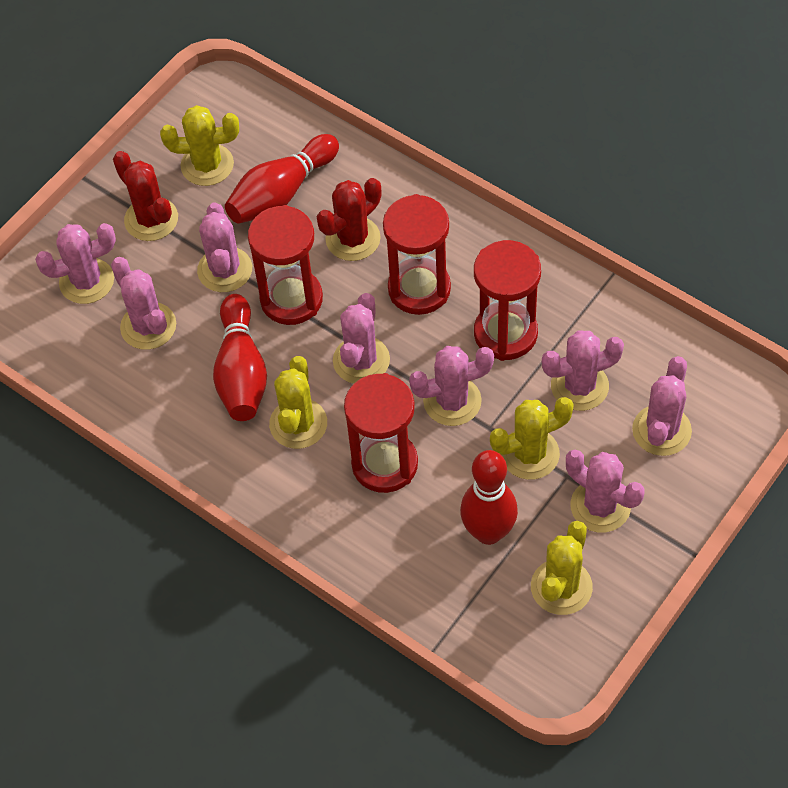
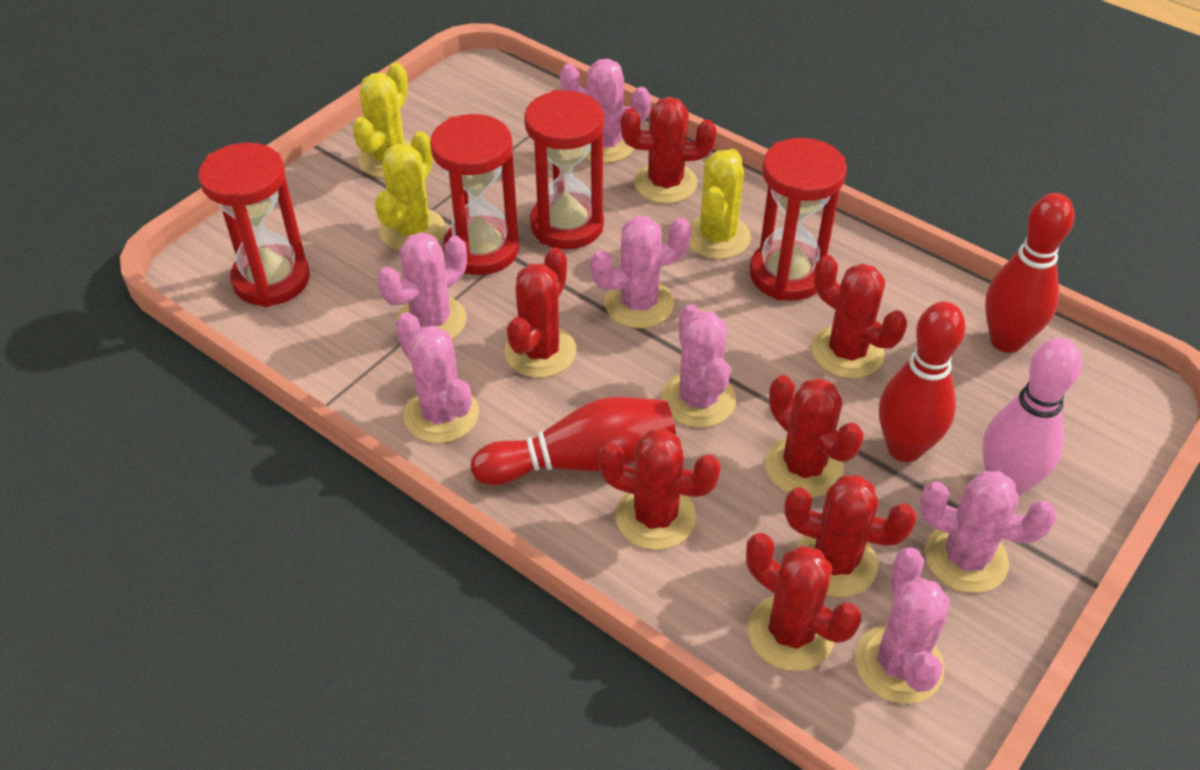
pink bowling pin: 0 -> 1
pink cactus: 8 -> 7
red cactus: 2 -> 7
yellow cactus: 4 -> 3

